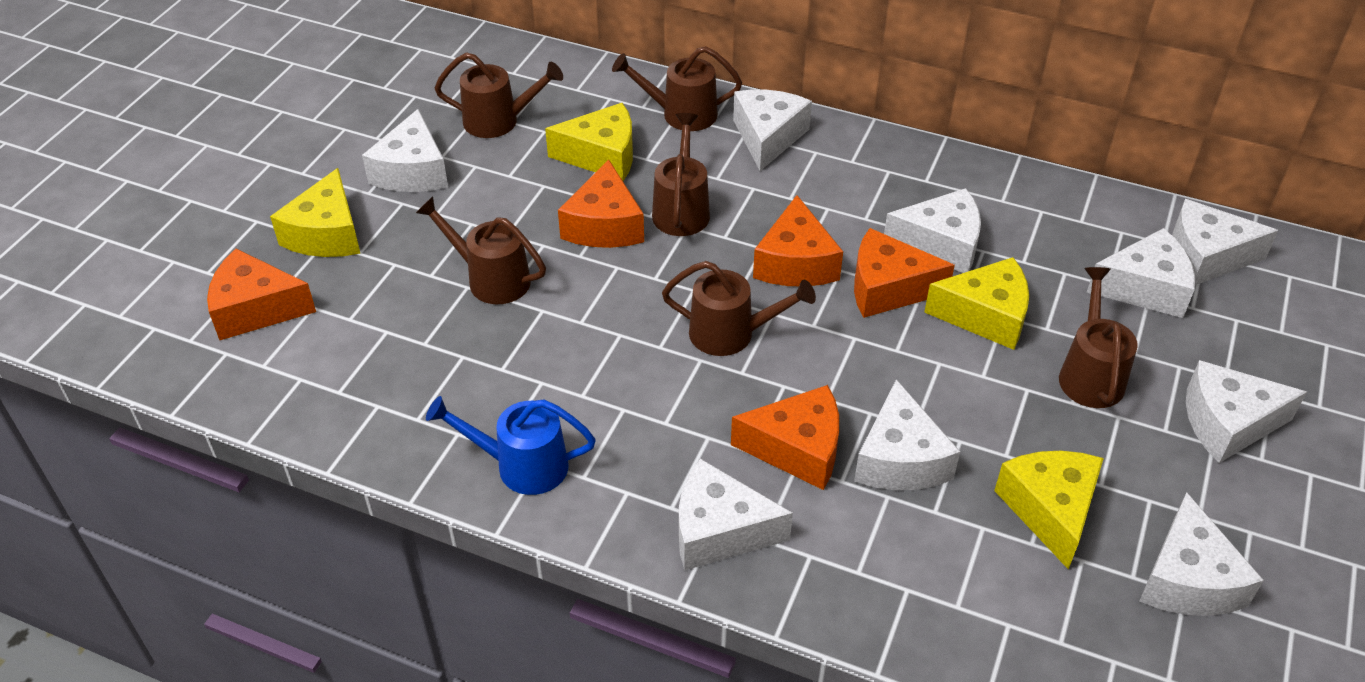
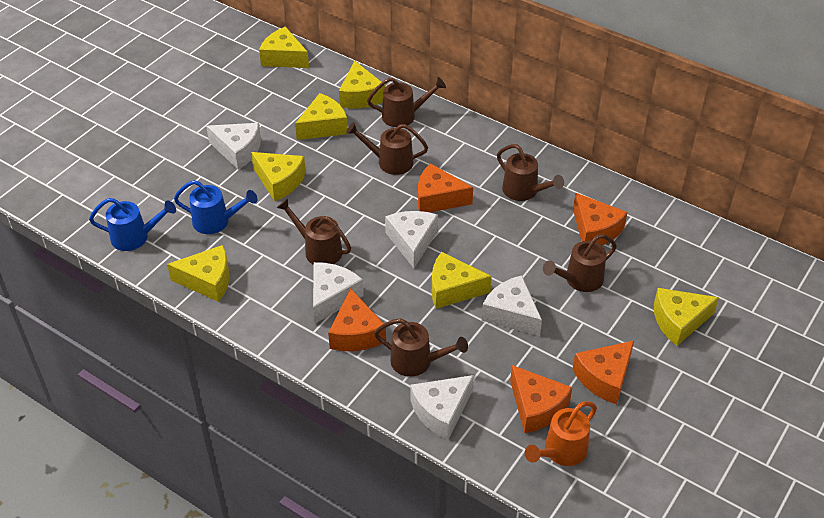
blue watering can: 1 -> 2
orange watering can: 0 -> 1
white cheese: 9 -> 5
yellow cheese: 4 -> 7

